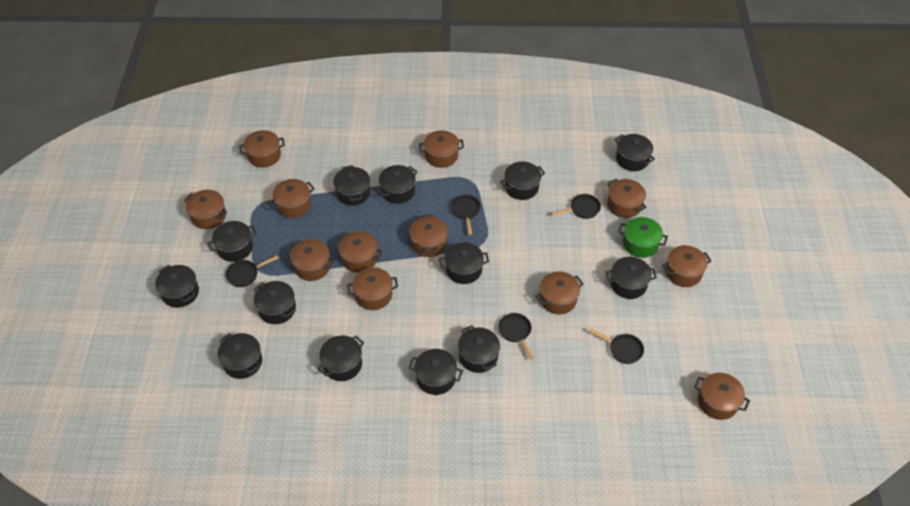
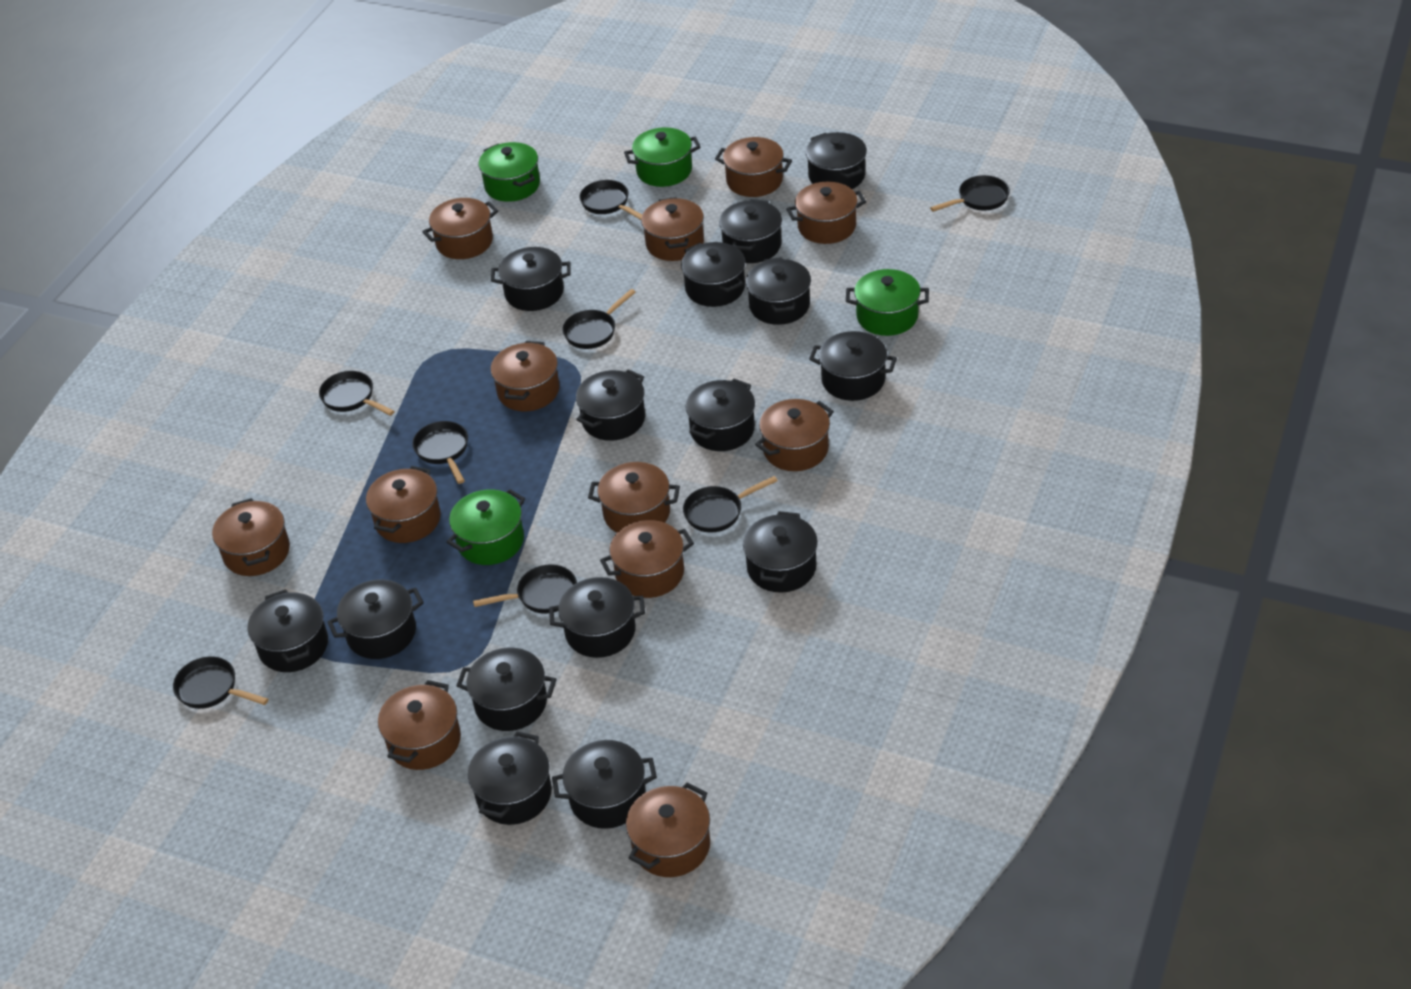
black pan: 5 -> 8
black pot: 13 -> 15
green pot: 1 -> 4

